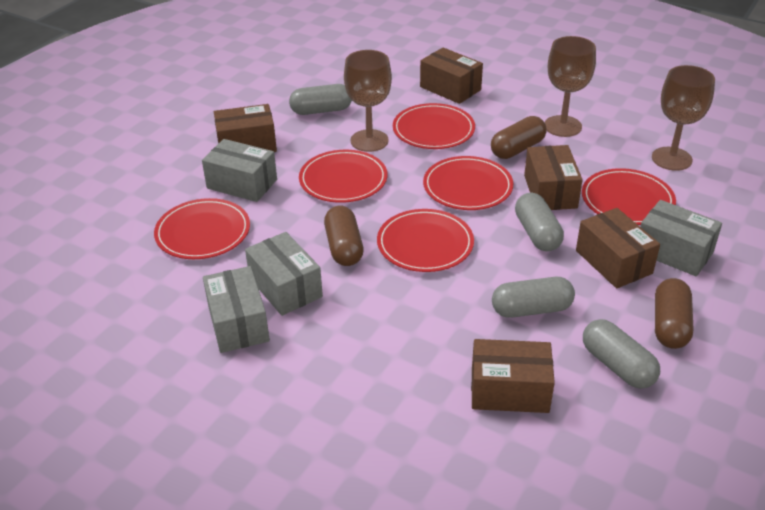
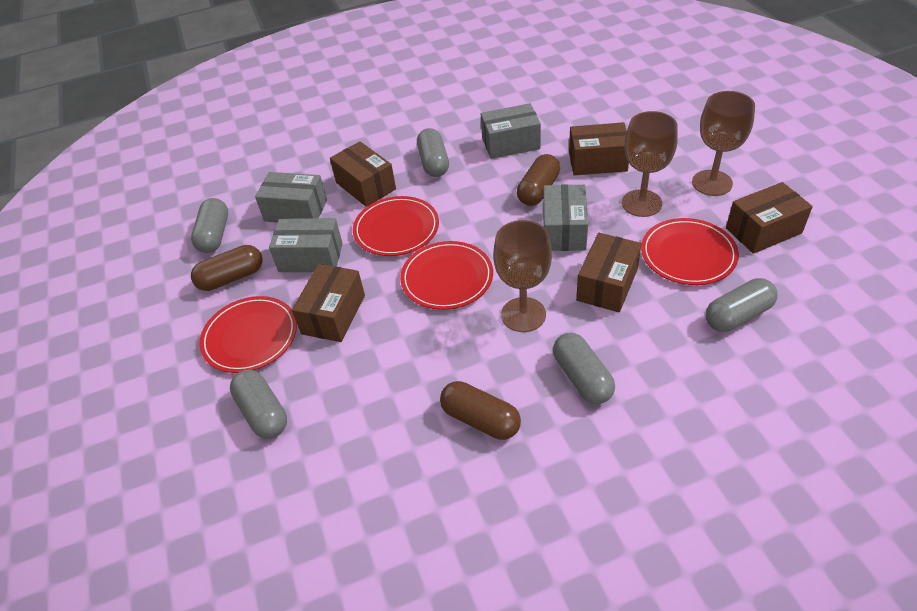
grey capsule: 4 -> 5
red plate: 6 -> 4

